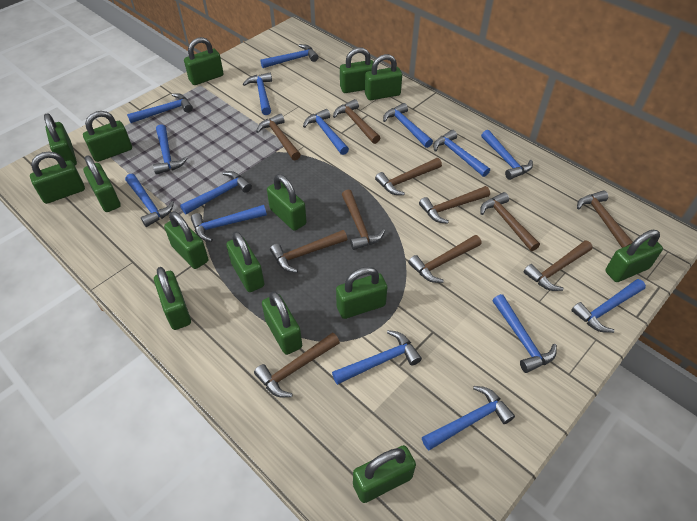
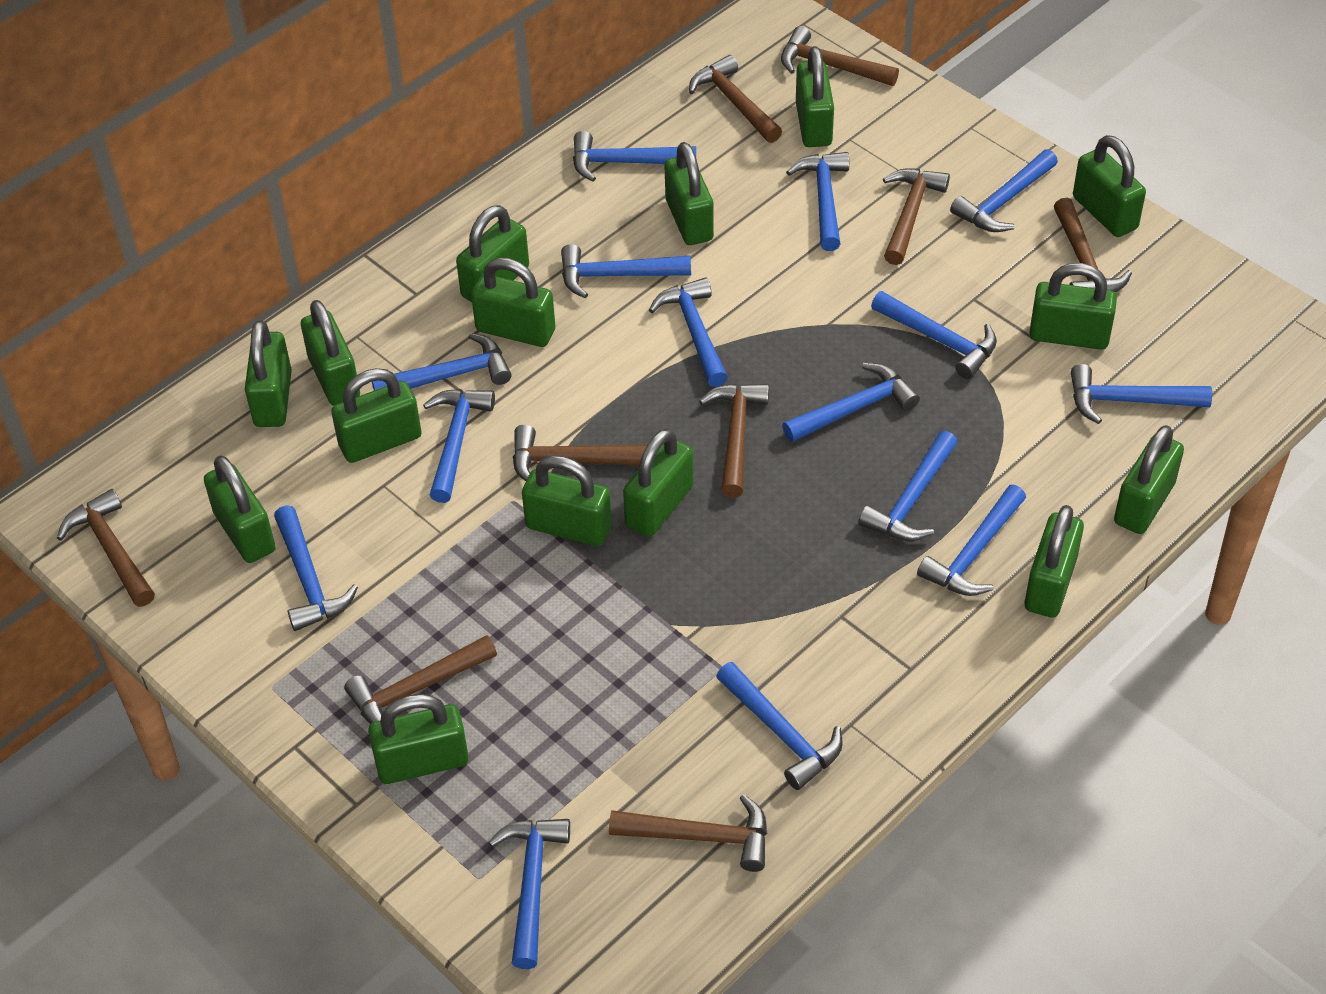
brown hammer: 11 -> 9

